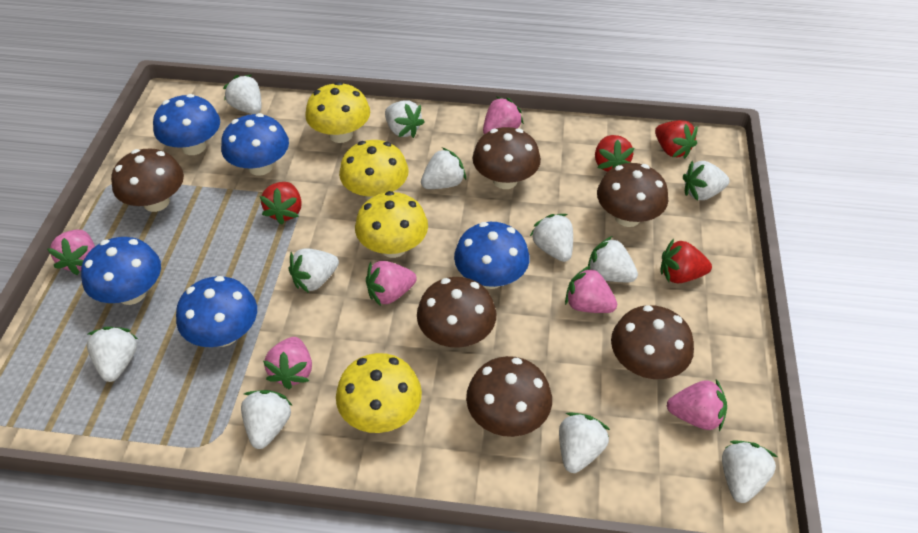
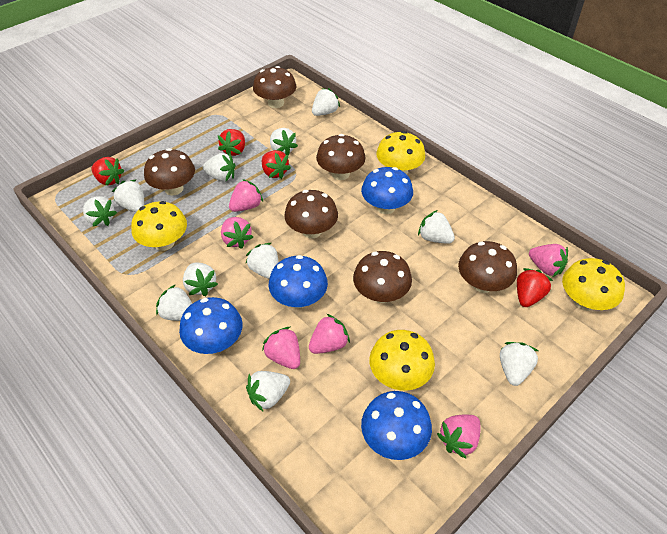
blue mushroom: 5 -> 4

